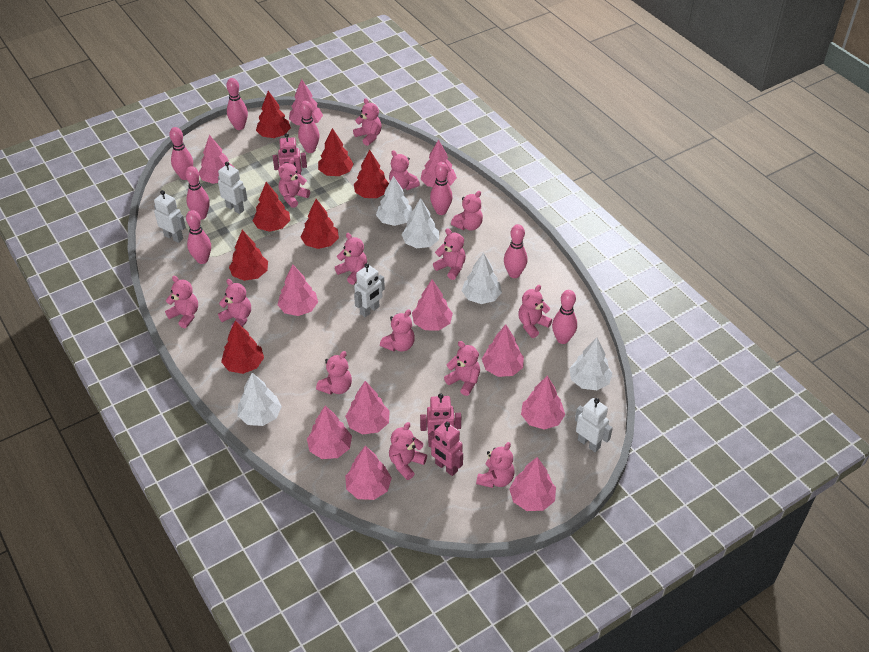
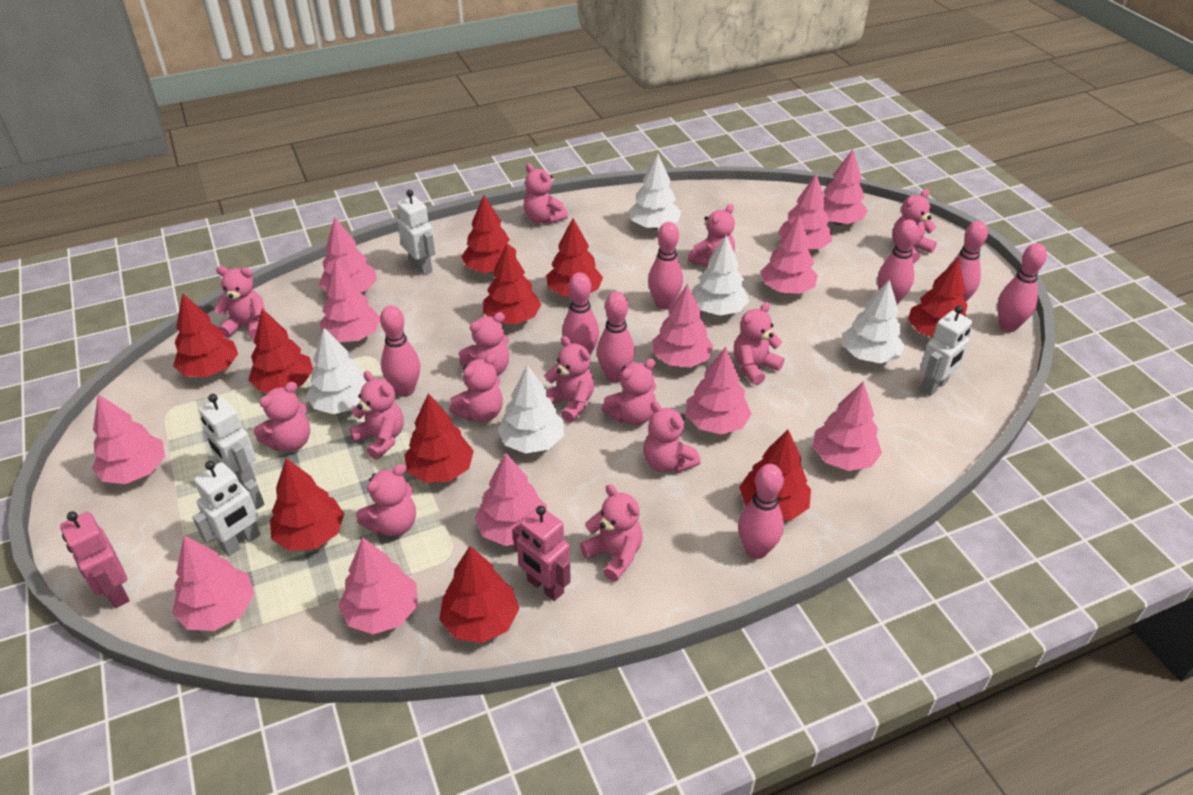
pink robot: 3 -> 2
pink tree: 11 -> 12
red tree: 7 -> 10

